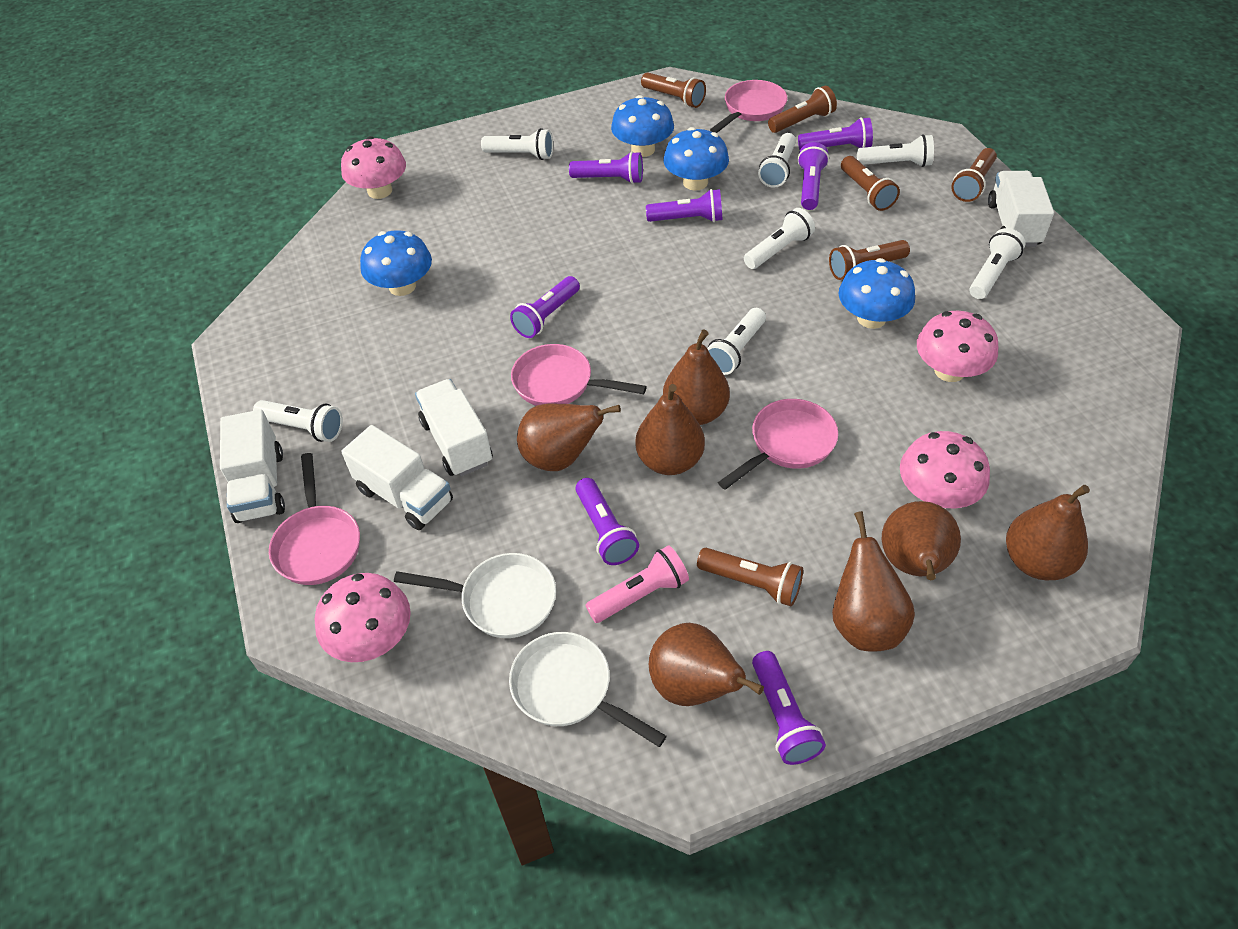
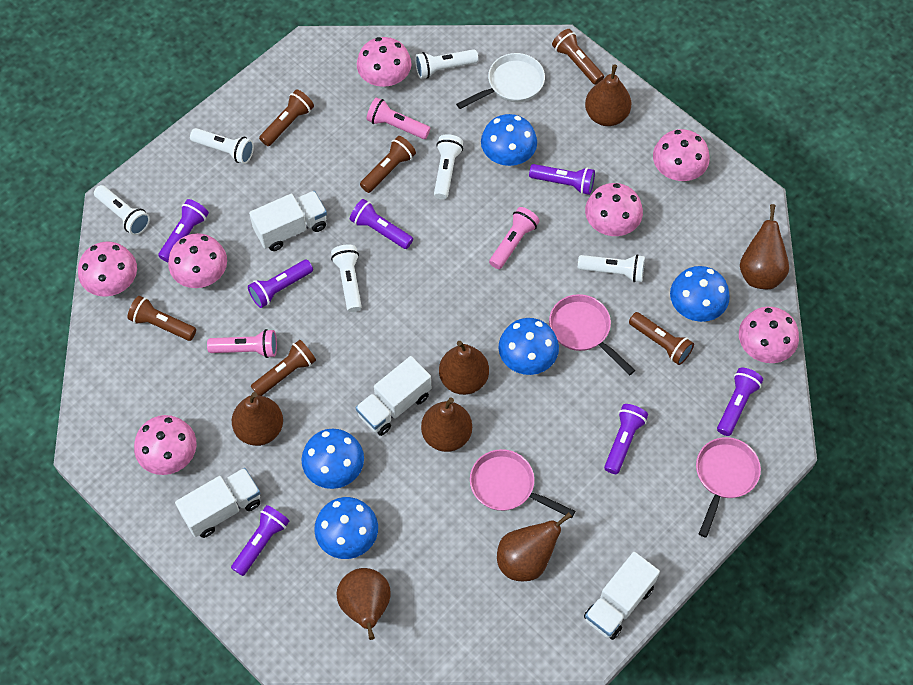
blue mushroom: 4 -> 5
pink flashlight: 1 -> 3
pink mushroom: 4 -> 7
pink pan: 4 -> 3
white flashlight: 7 -> 6
white pan: 2 -> 1

